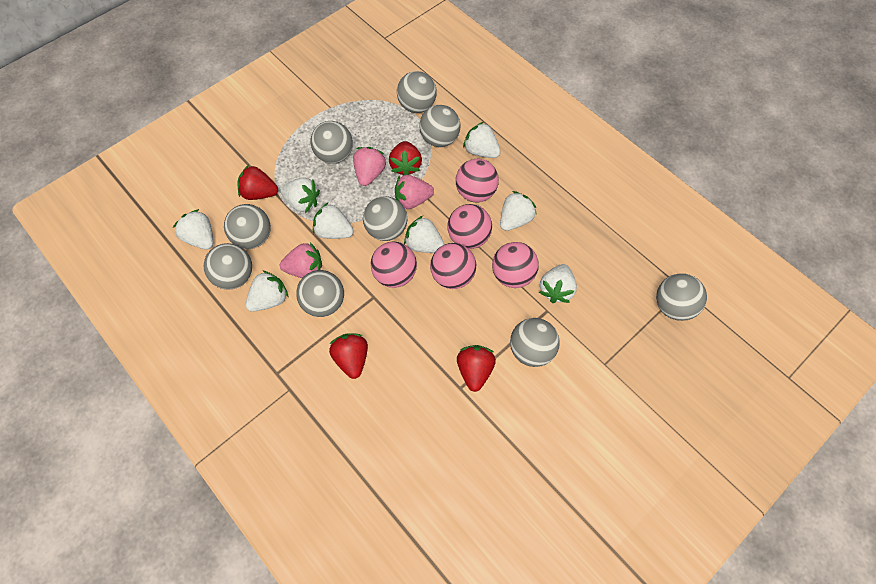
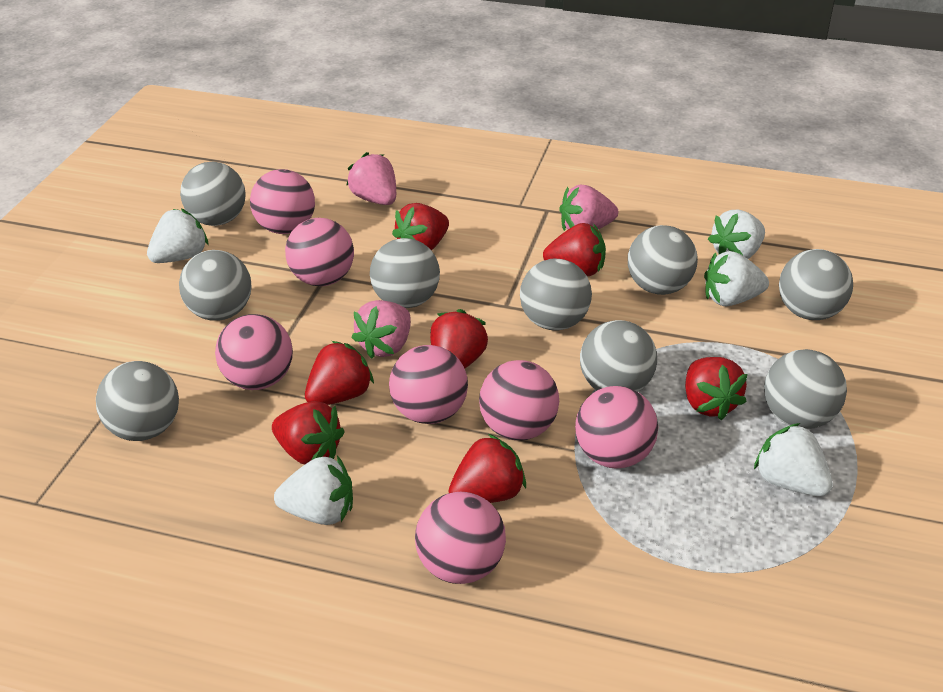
pink ball: 5 -> 7
red strawberry: 4 -> 7
white strawberry: 8 -> 5

